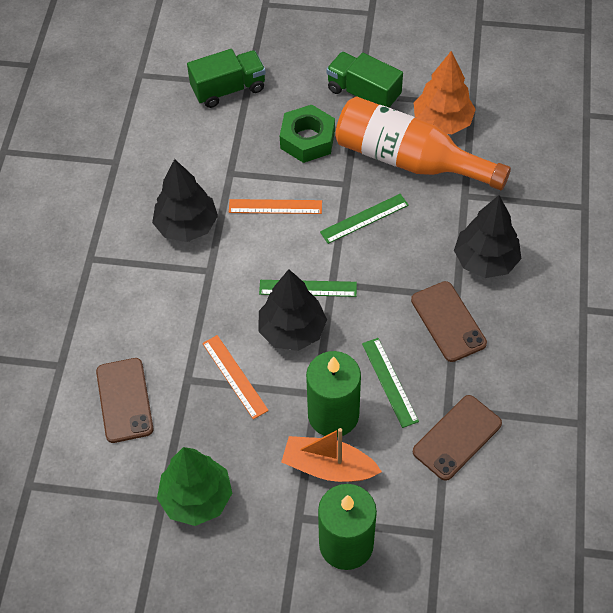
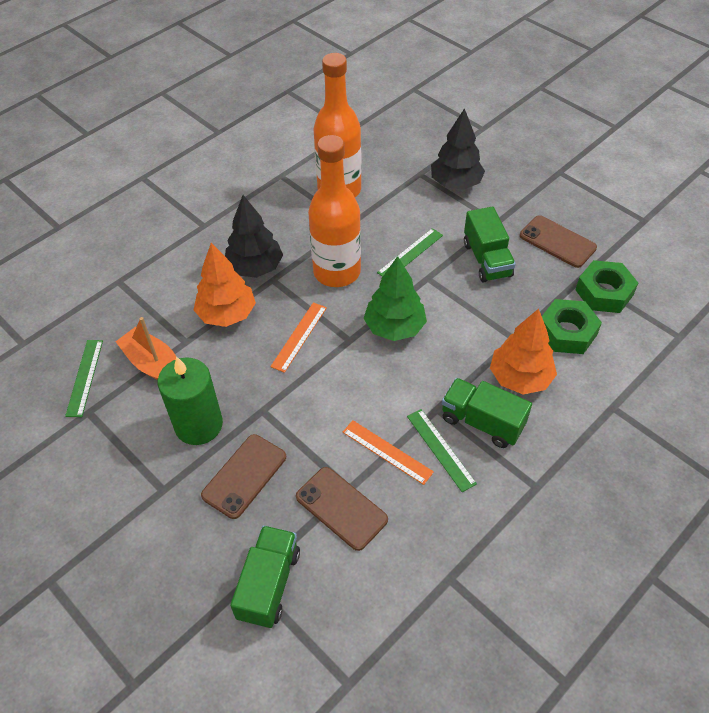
black tree: 3 -> 2
green candle: 2 -> 1
green nut: 1 -> 2
green truck: 2 -> 3
orange bottle: 1 -> 2
orange tree: 1 -> 2

